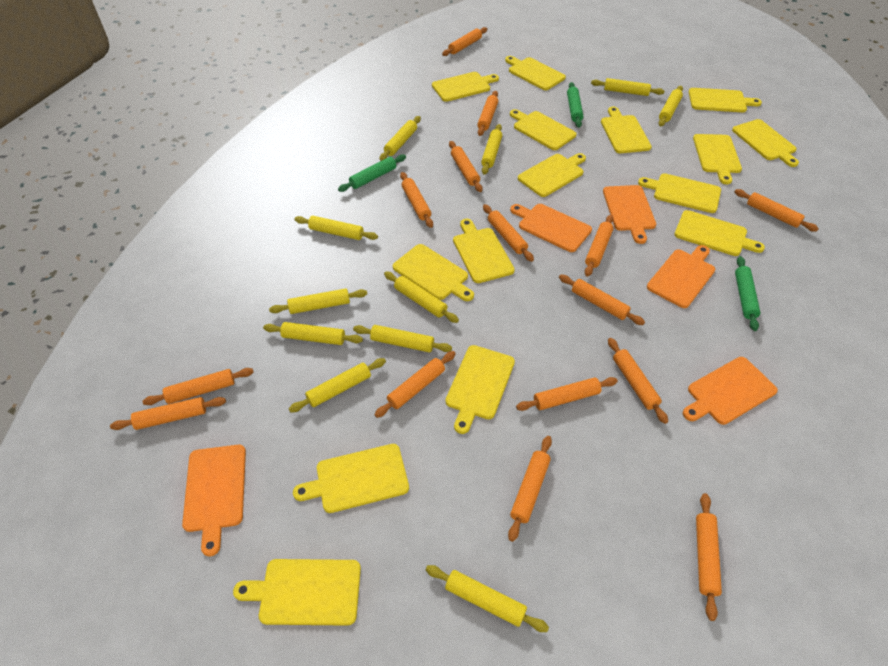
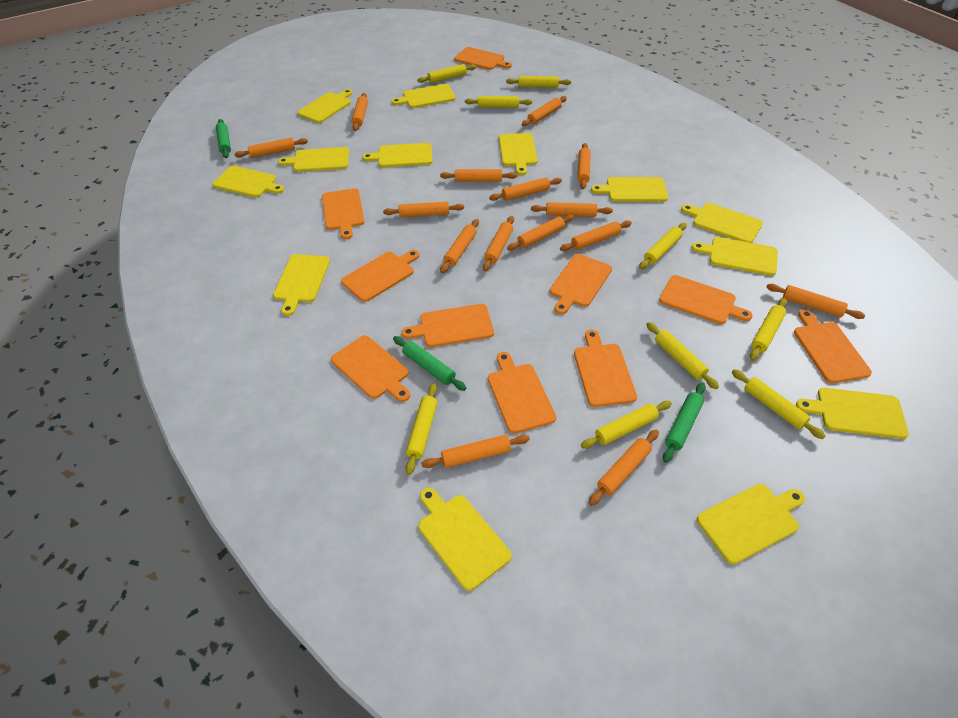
orange cutting board: 5 -> 10
yellow cutting board: 15 -> 13
yellow rolling pin: 11 -> 9

